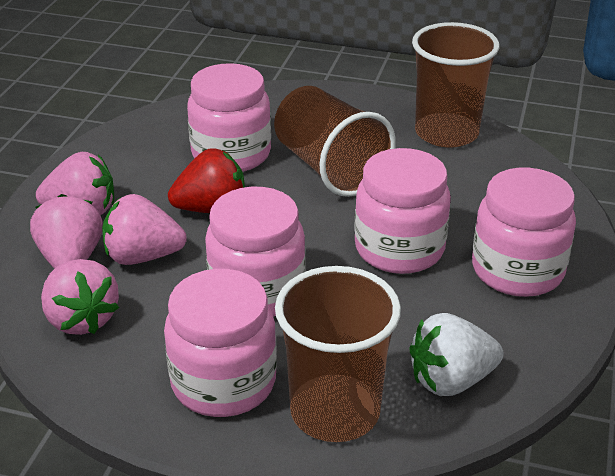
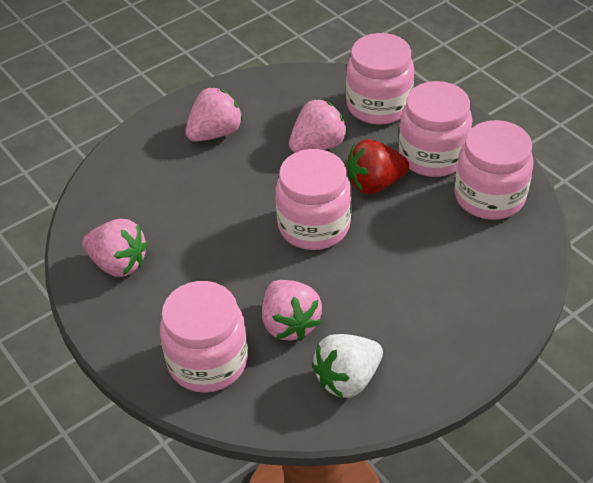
brown cup: 3 -> 0

